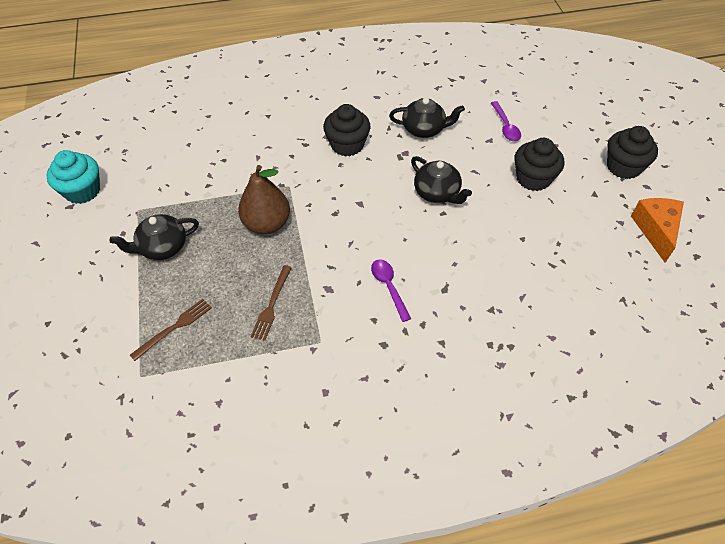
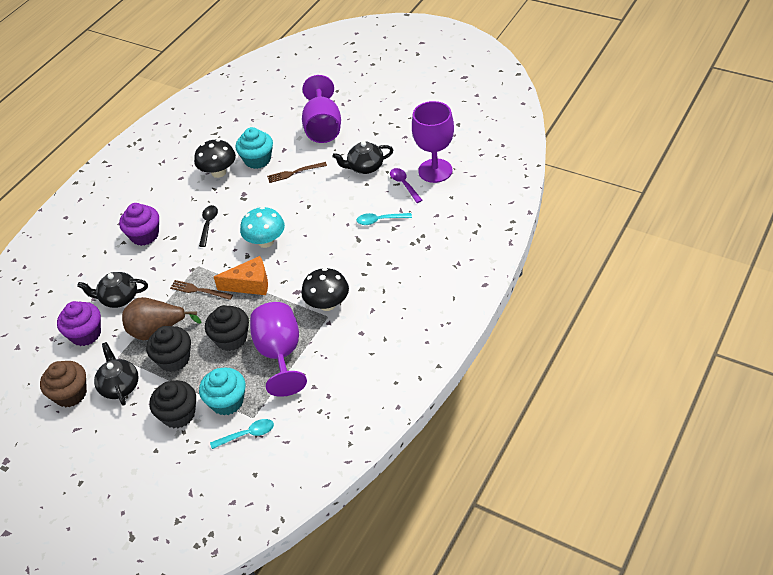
black mushroom: 0 -> 2
black spoon: 0 -> 1
brown cupcake: 0 -> 1
purple cupcake: 0 -> 2
purple goblet: 0 -> 3
purple spoon: 2 -> 1
turquoise cupcake: 1 -> 2
turquoise mushroom: 0 -> 1
turquoise spoon: 0 -> 2

